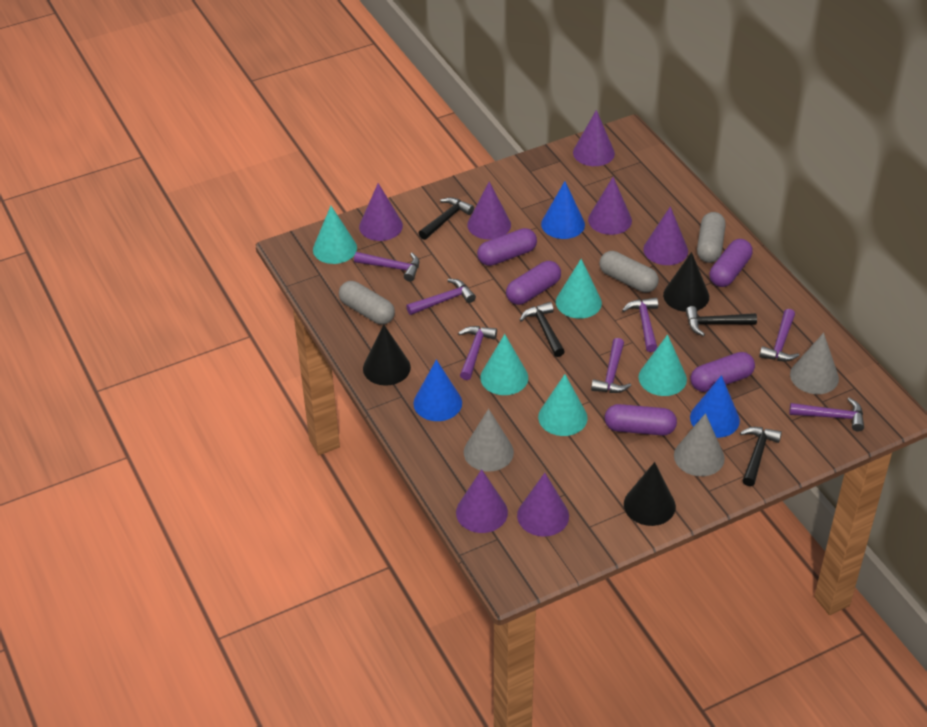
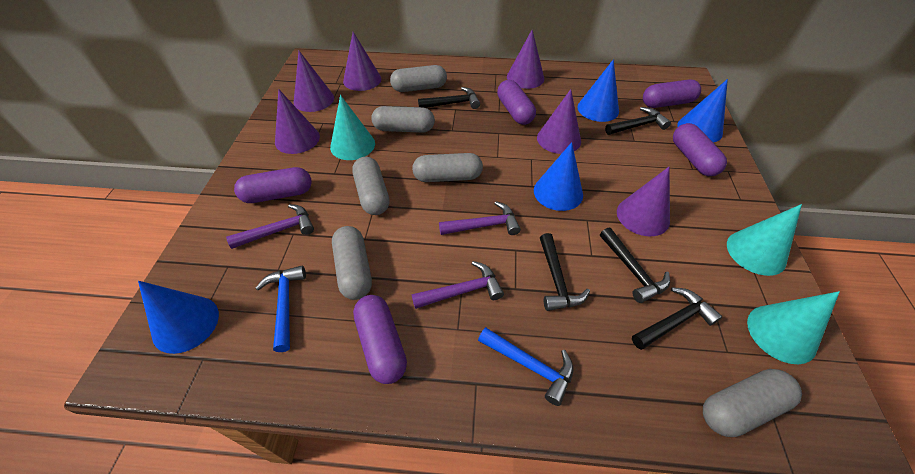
black cone: 3 -> 0
black hammer: 4 -> 5
blue cone: 3 -> 4
blue hammer: 0 -> 2
grey capsule: 3 -> 6
grey cone: 3 -> 0
purple cone: 7 -> 6
purple hammer: 7 -> 3
turquoise cone: 5 -> 3

